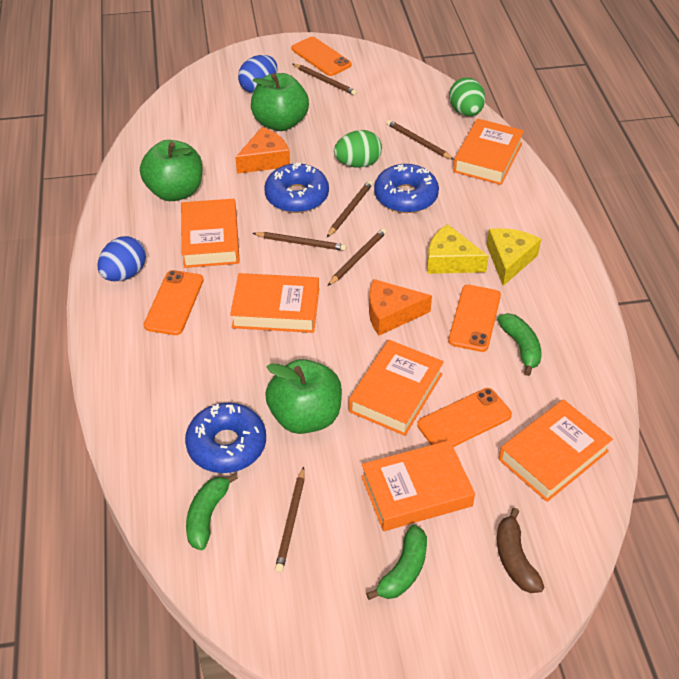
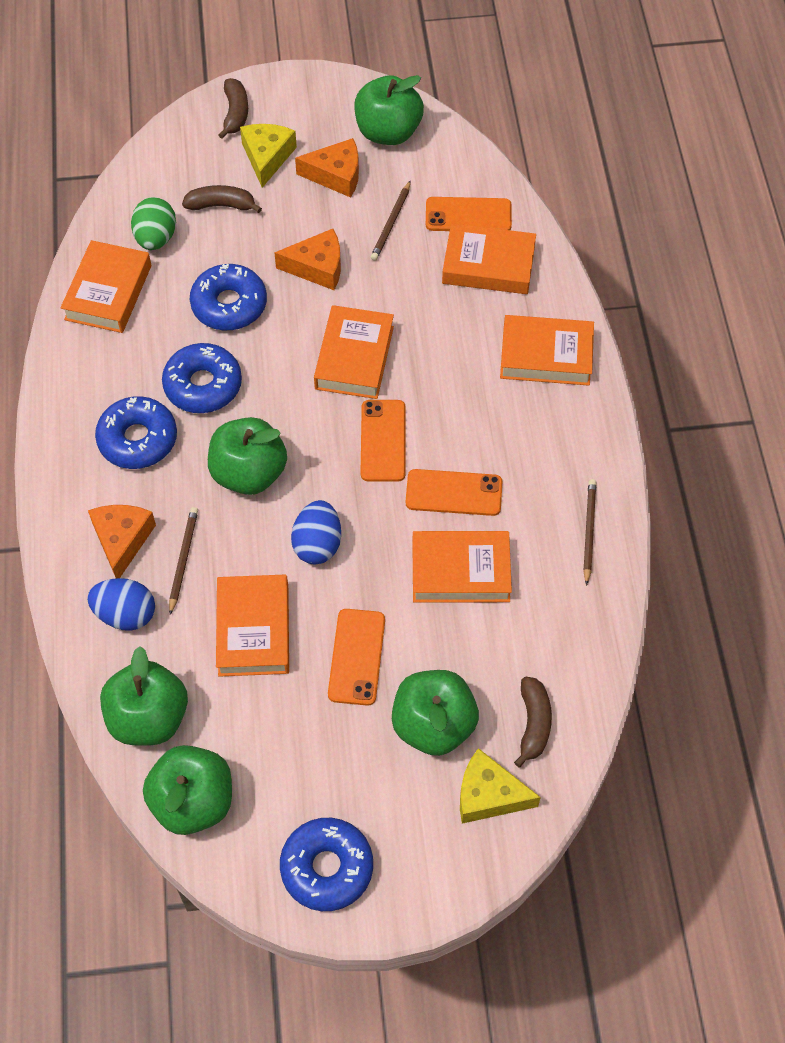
blue donut: 3 -> 4
brown banana: 1 -> 3
brown pencil: 6 -> 3
green apple: 3 -> 5
green banana: 3 -> 0
green egg: 2 -> 1
orange cheese: 2 -> 3

